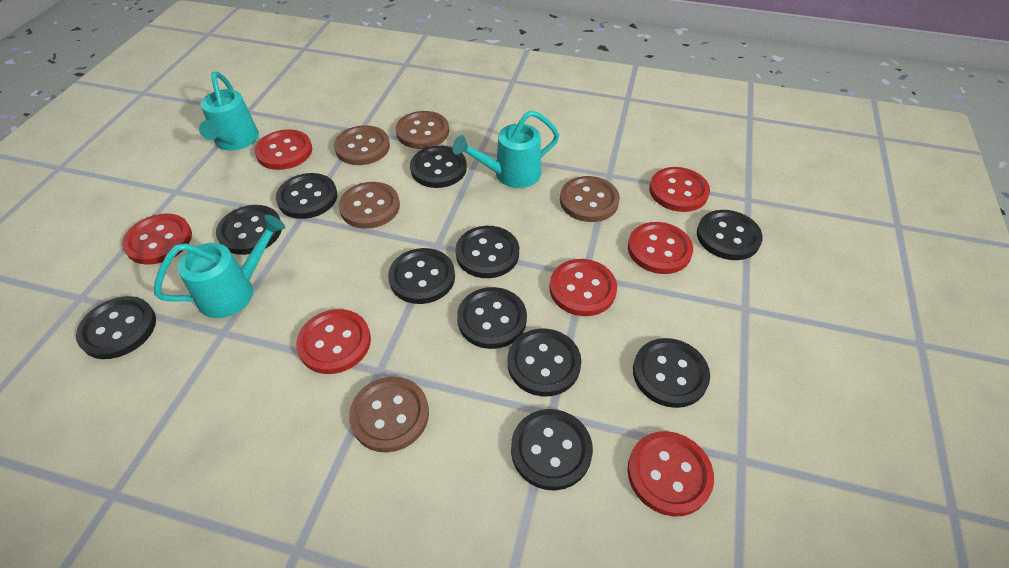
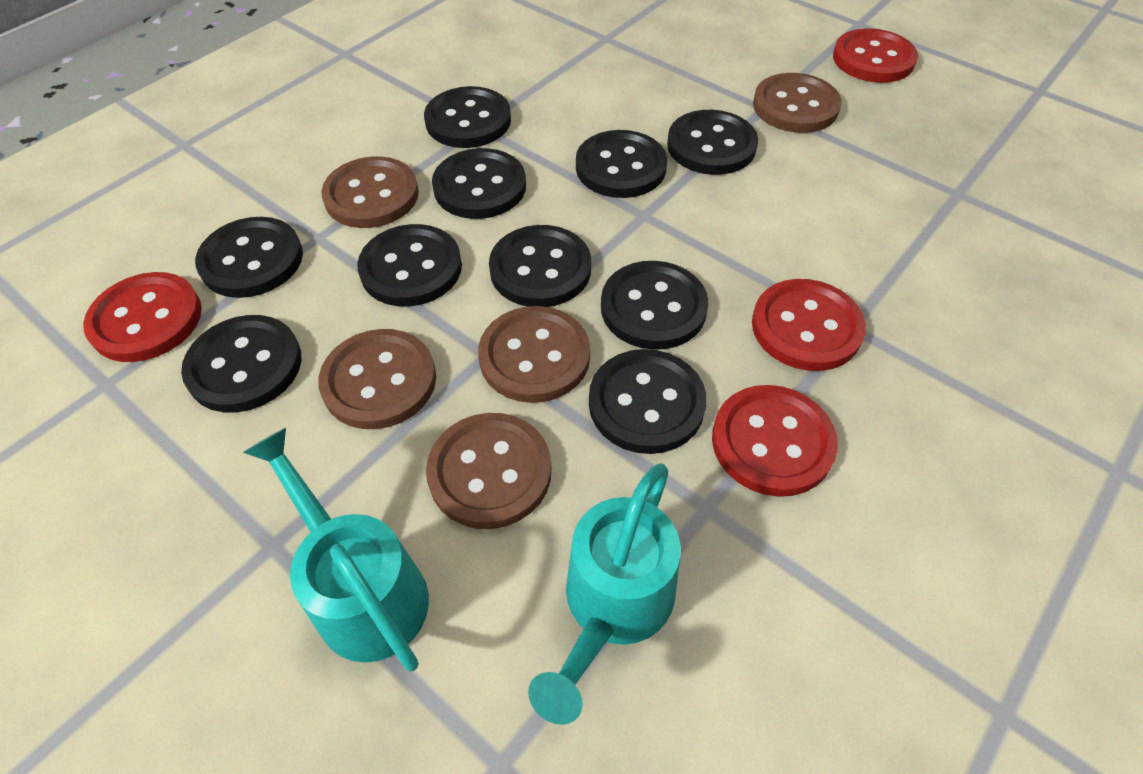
black button: 11 -> 10
red button: 7 -> 4
turquoise watering can: 3 -> 2

